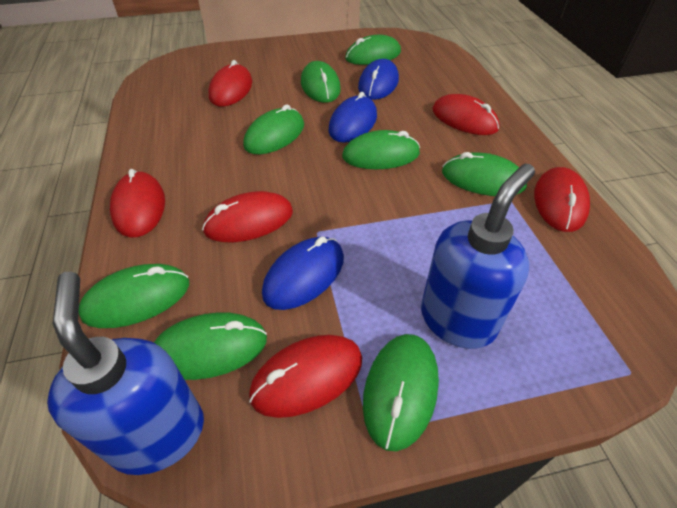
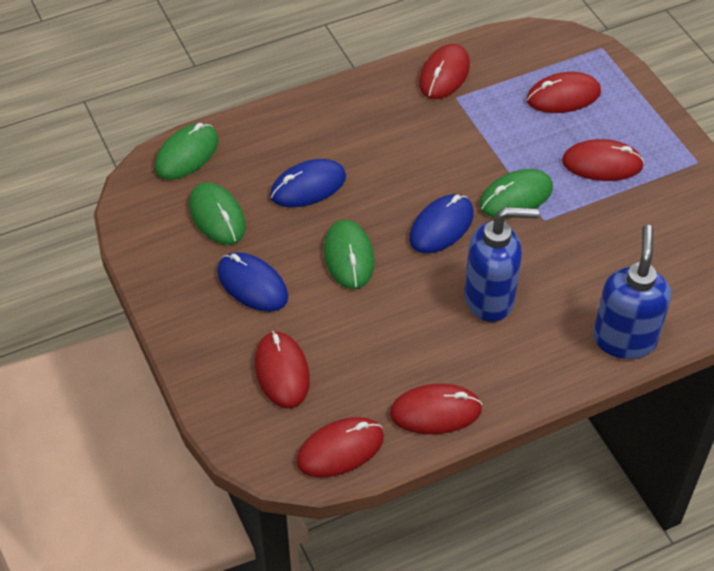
green mouse: 8 -> 4

